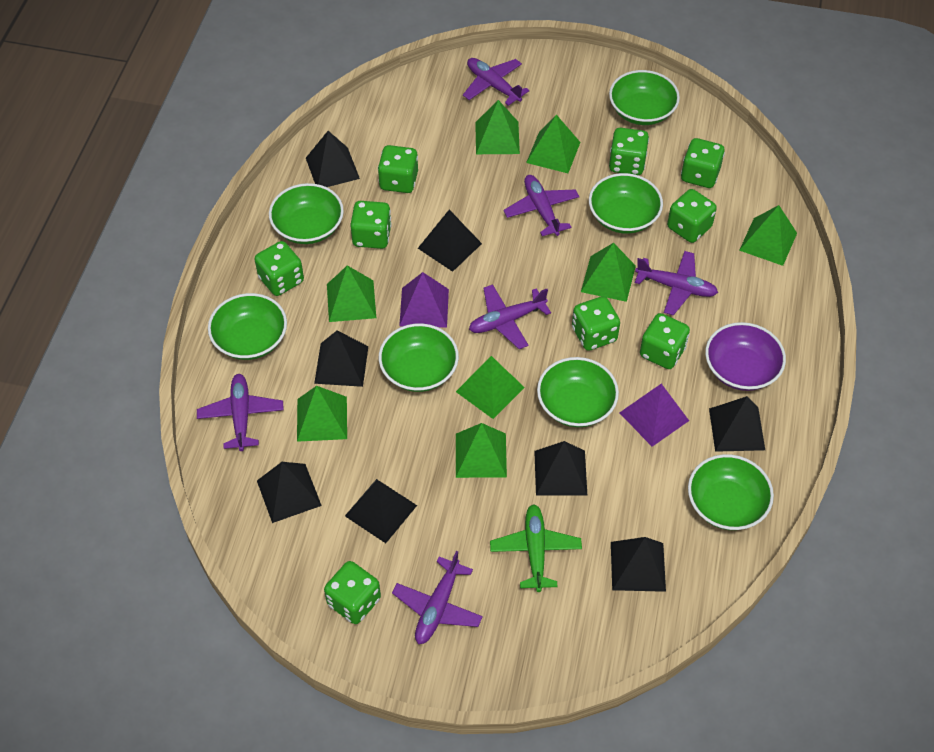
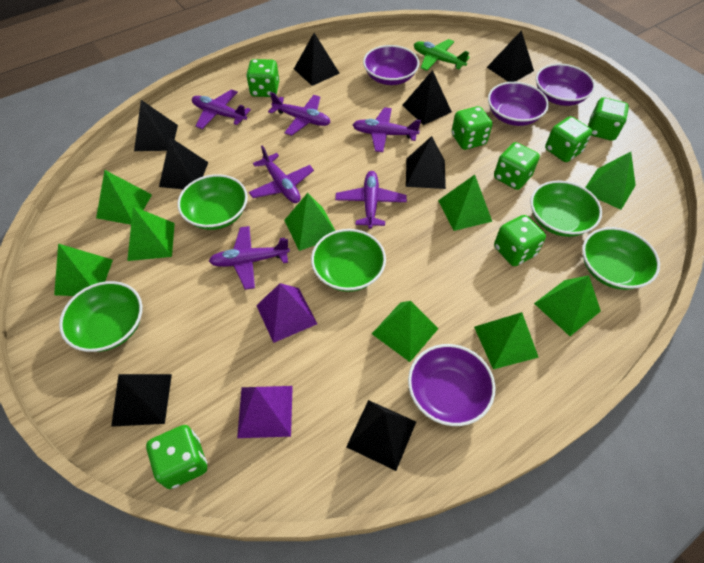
green bowl: 7 -> 5
green dice: 9 -> 7
green pyramid: 8 -> 9
purple bowl: 1 -> 4

